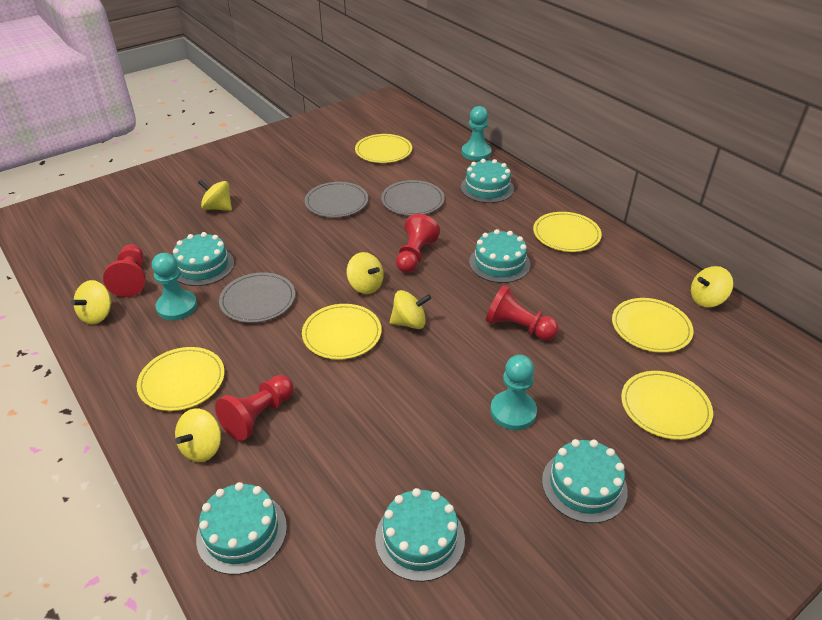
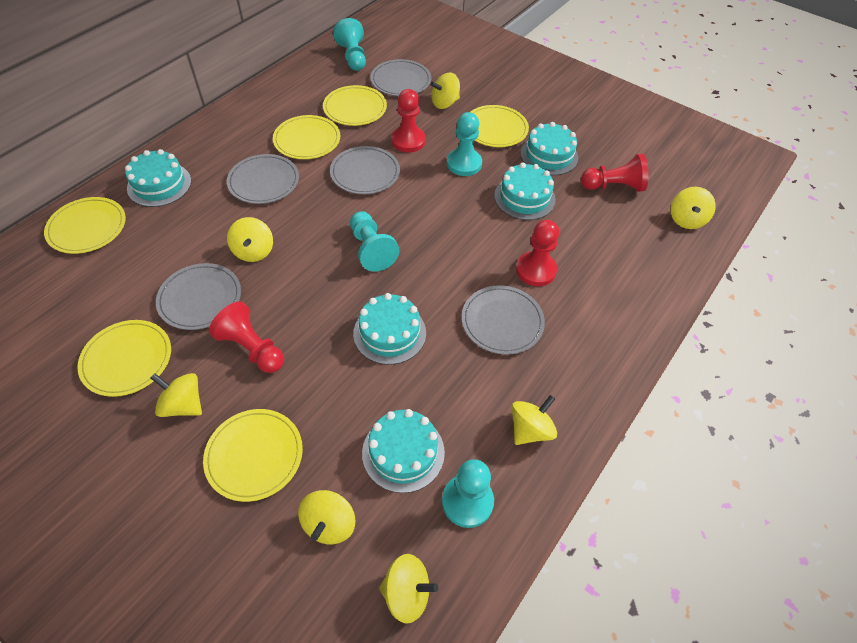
grey plate: 3 -> 5
turquoise cake: 6 -> 5
turquoise pawn: 3 -> 4
yellow spinning top: 6 -> 7

